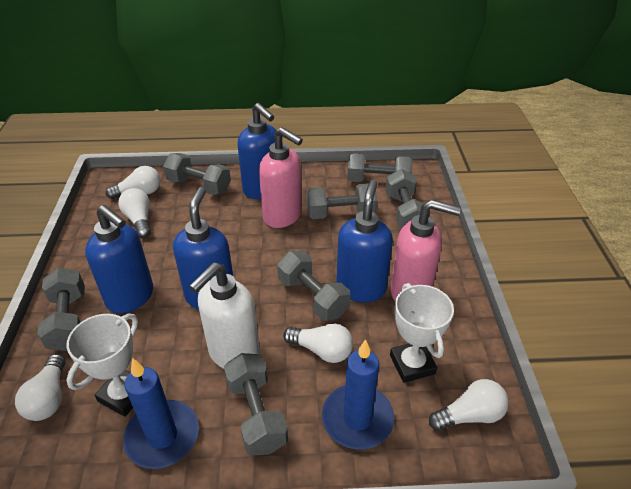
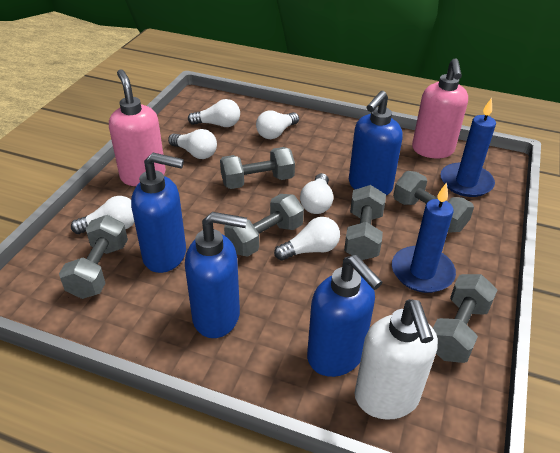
grey dumbbell: 7 -> 6
white light bulb: 5 -> 6
white trophy: 2 -> 0

